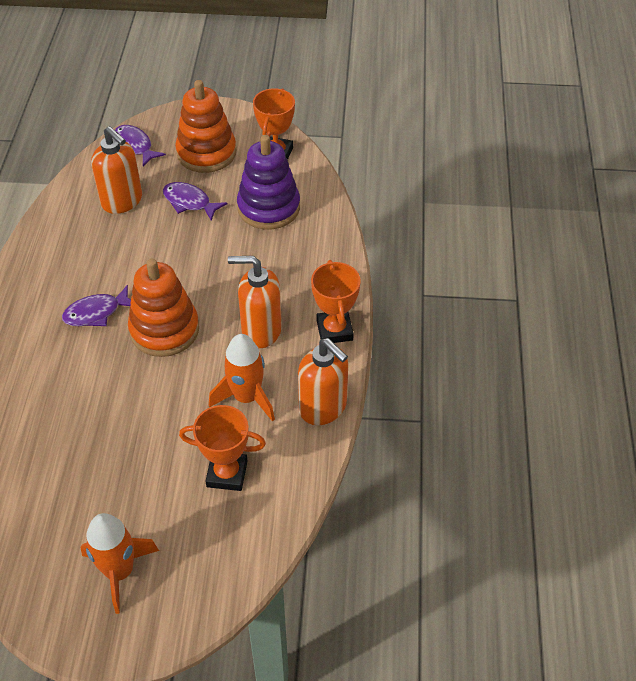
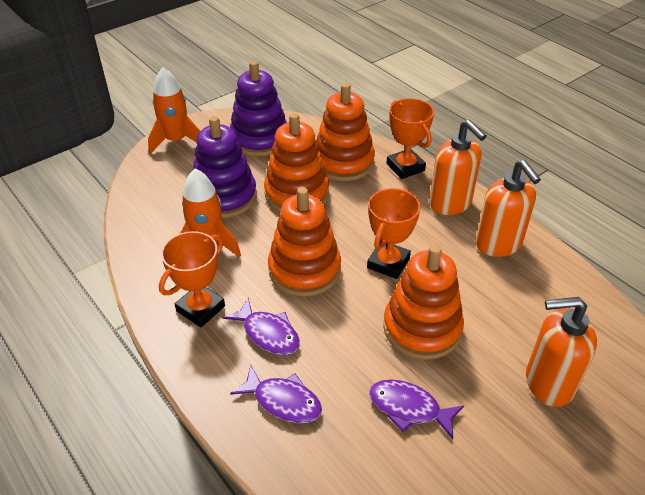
orange stacking toy: 2 -> 4
purple stacking toy: 1 -> 2

